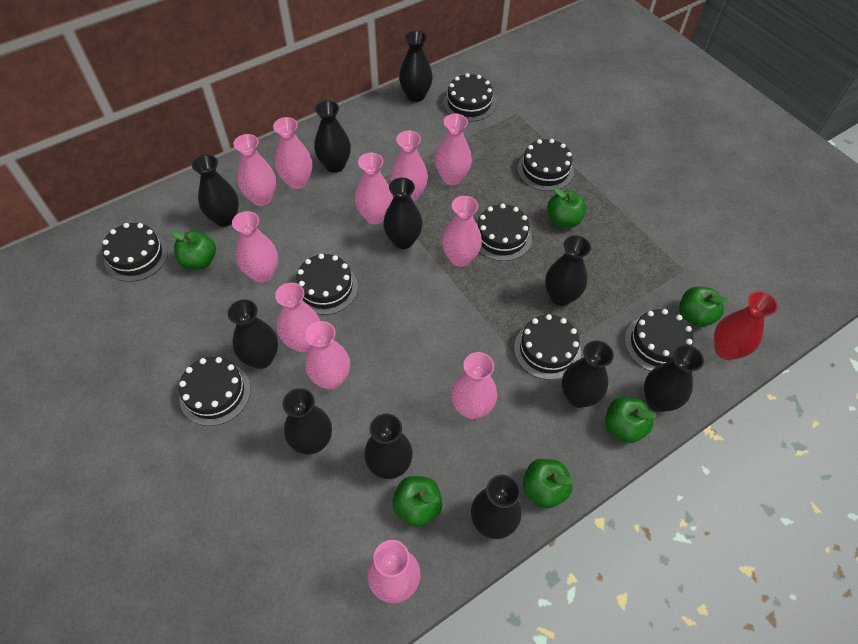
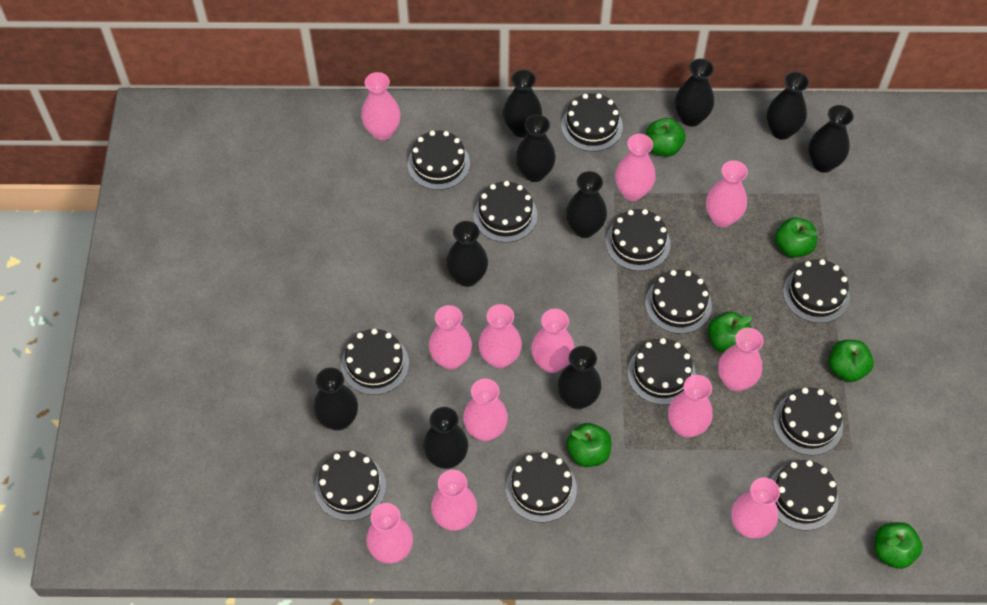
black cake: 8 -> 12
black vase: 11 -> 10
pink vase: 11 -> 12
red vase: 1 -> 0

